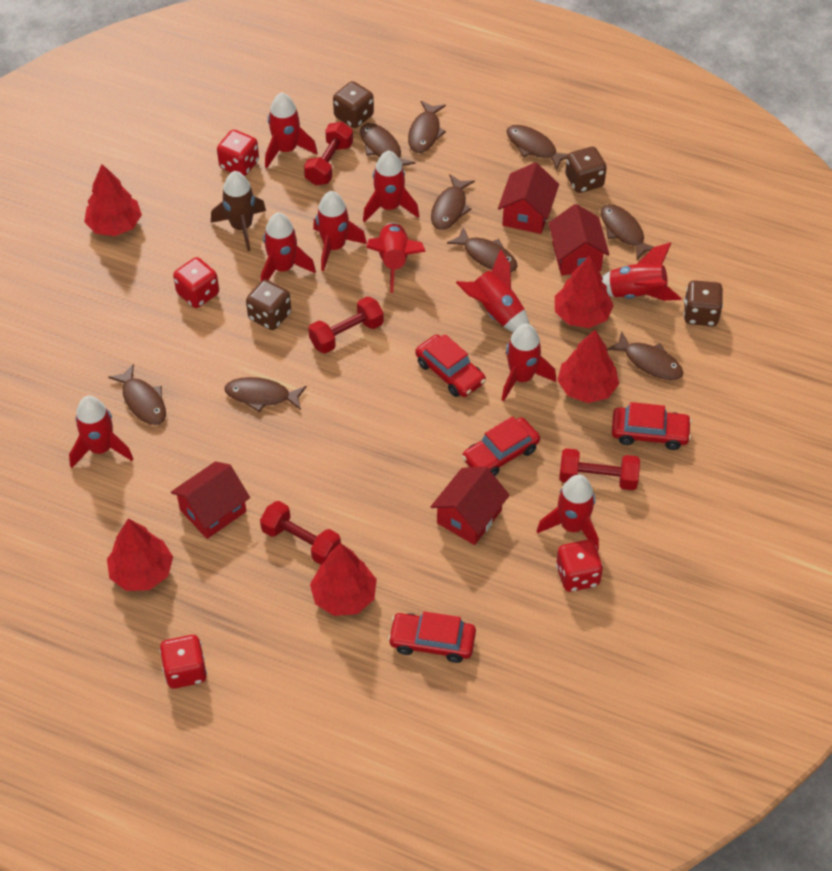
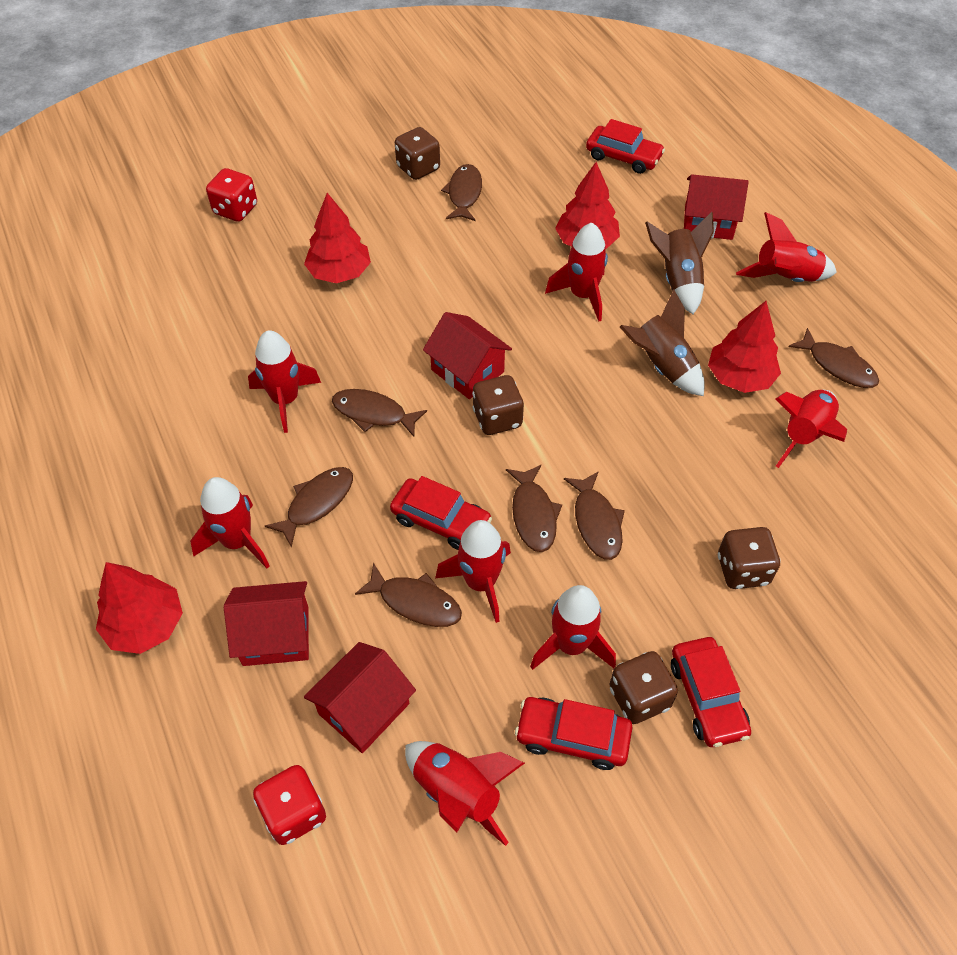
brown fish: 9 -> 7
brown rocket: 1 -> 2
red dice: 4 -> 2
red dumbbell: 4 -> 0
red rocket: 10 -> 8
red tree: 5 -> 4

